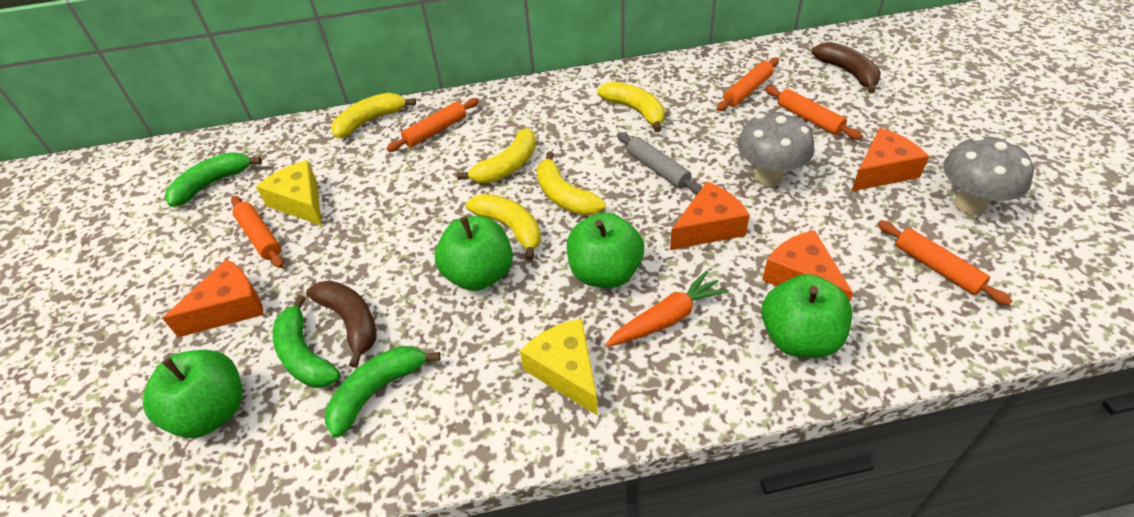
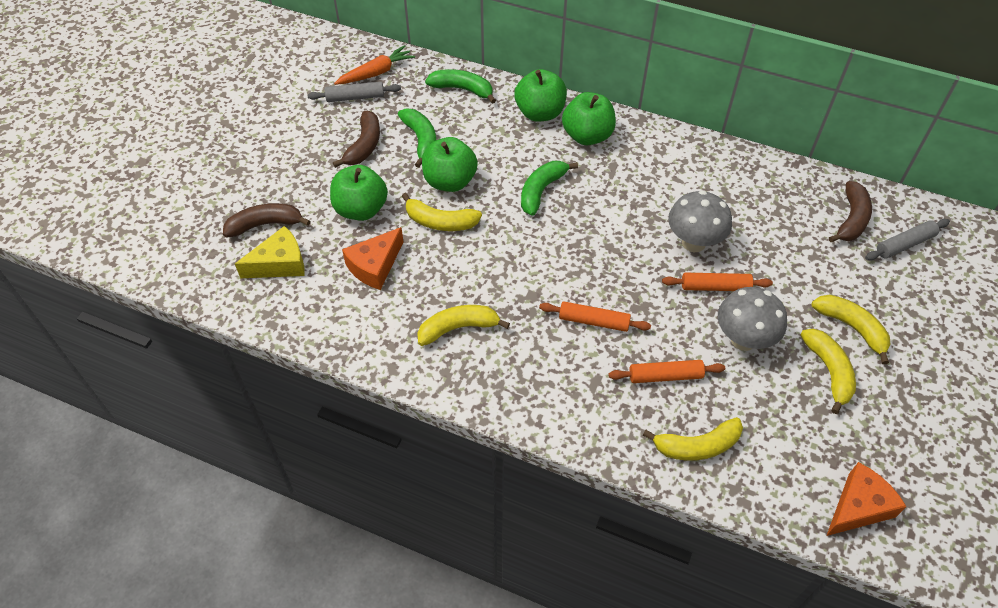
brown banana: 2 -> 3
grey rolling pin: 1 -> 2
orange cheese: 4 -> 2
orange rolling pin: 5 -> 3
yellow cheese: 2 -> 1

